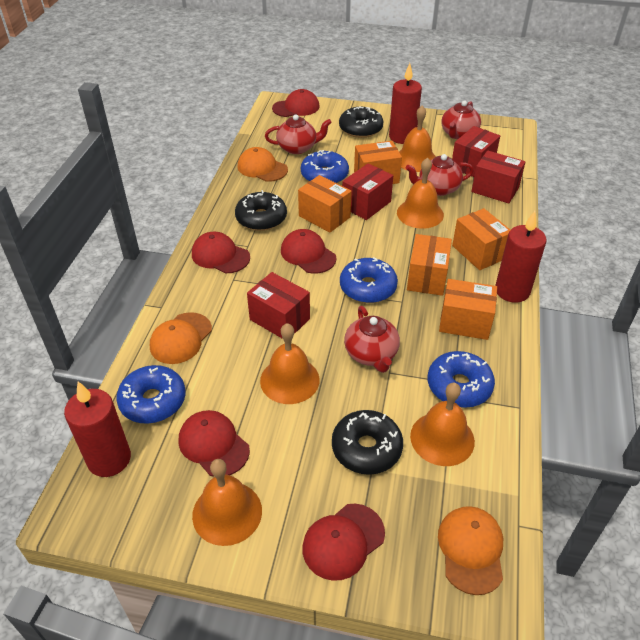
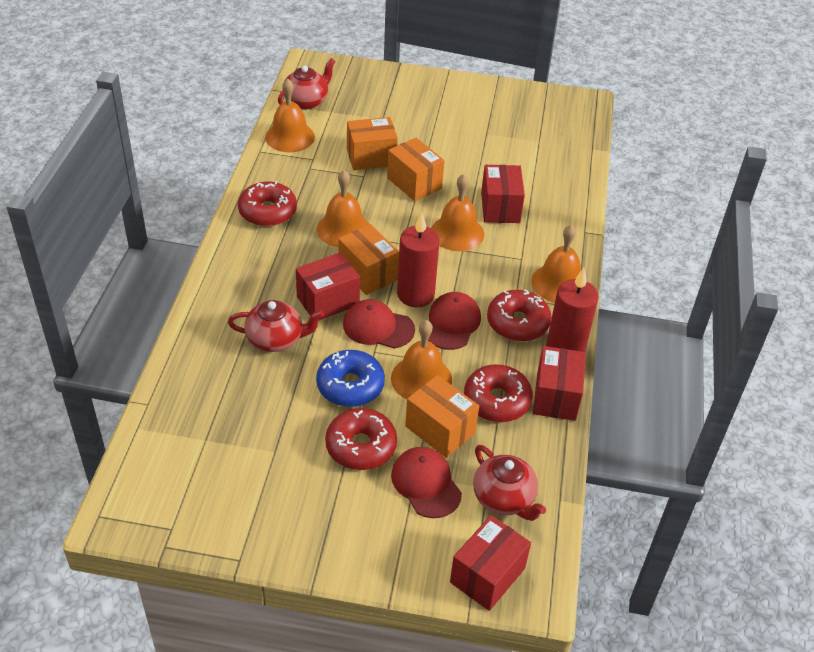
black donut: 3 -> 0
blue donut: 4 -> 1
orange box: 5 -> 4
orange cap: 3 -> 0
red candle: 3 -> 2
red cap: 5 -> 3
red donut: 0 -> 4
red teapot: 4 -> 3

